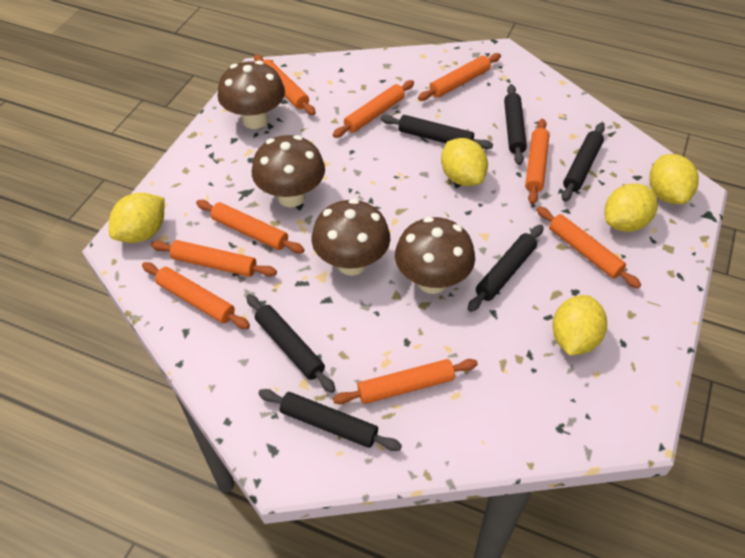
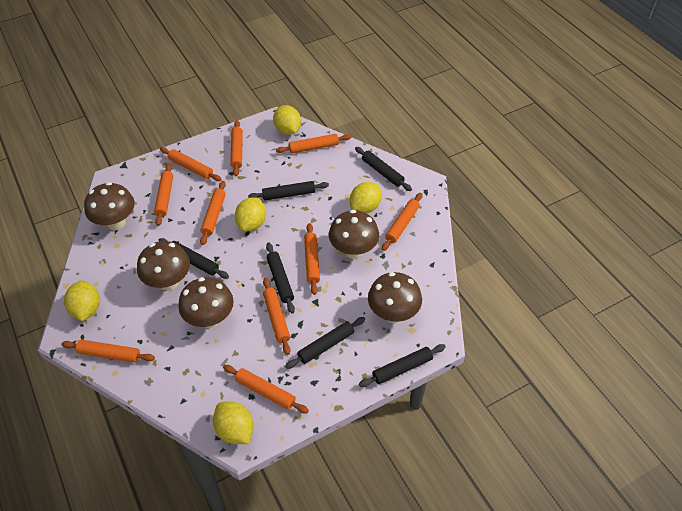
brown mushroom: 4 -> 5
orange rolling pin: 9 -> 10

